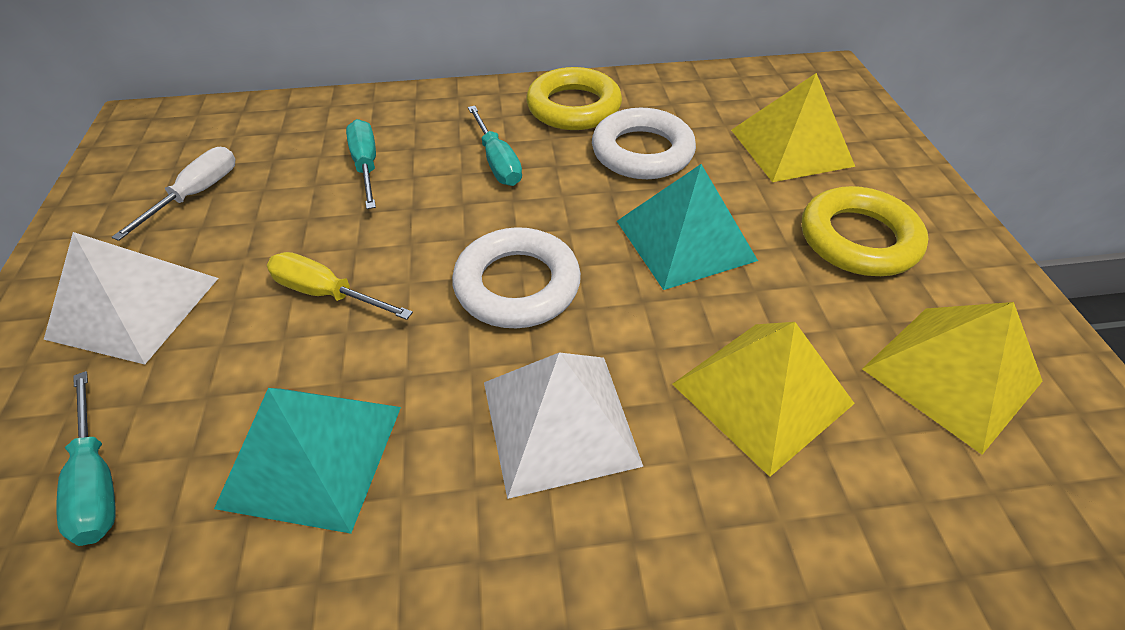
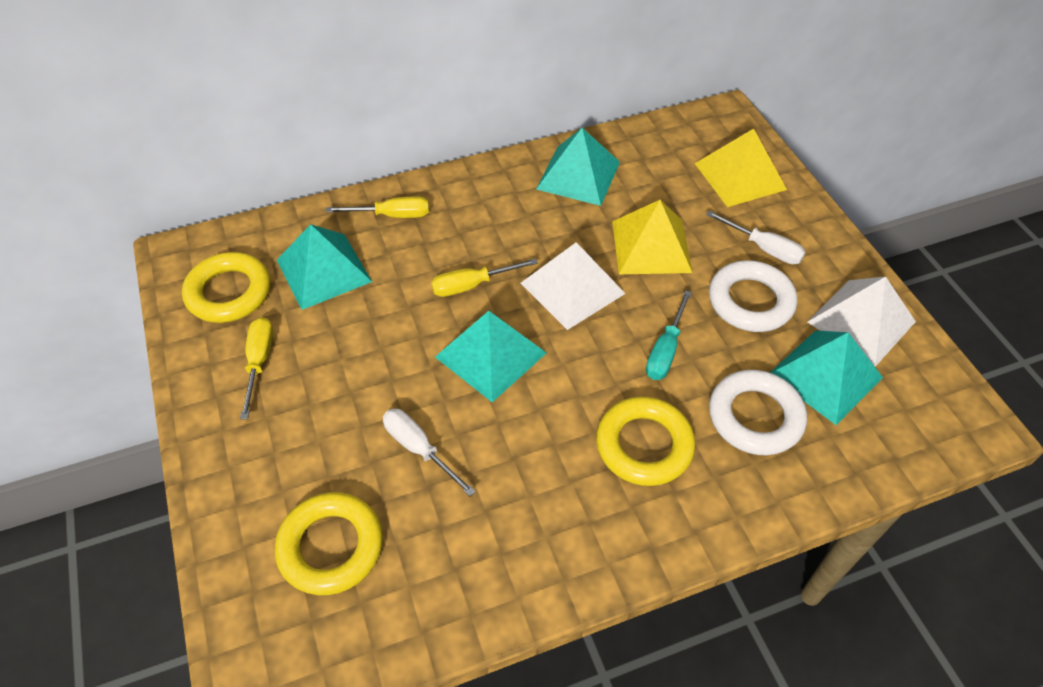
turquoise pyramid: 2 -> 4
turquoise screwdriver: 3 -> 1
white screwdriver: 1 -> 2
yellow pyramid: 3 -> 2
yellow ring: 2 -> 3
yellow screwdriver: 1 -> 3

